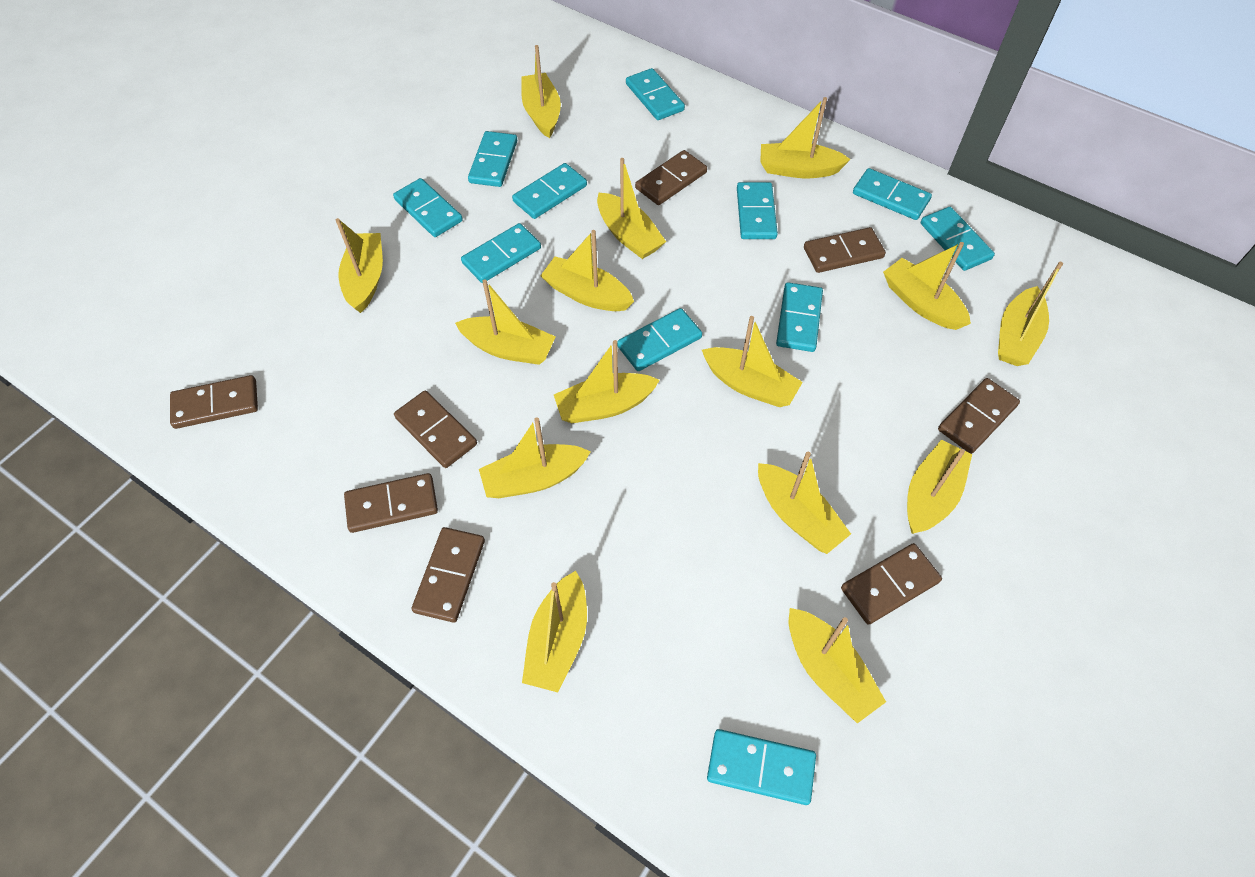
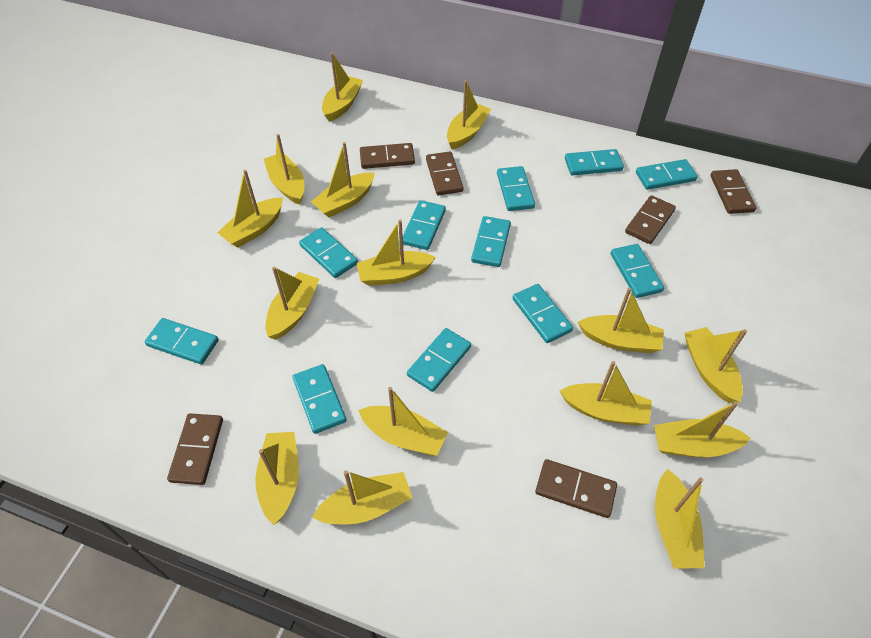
brown domino: 8 -> 6

